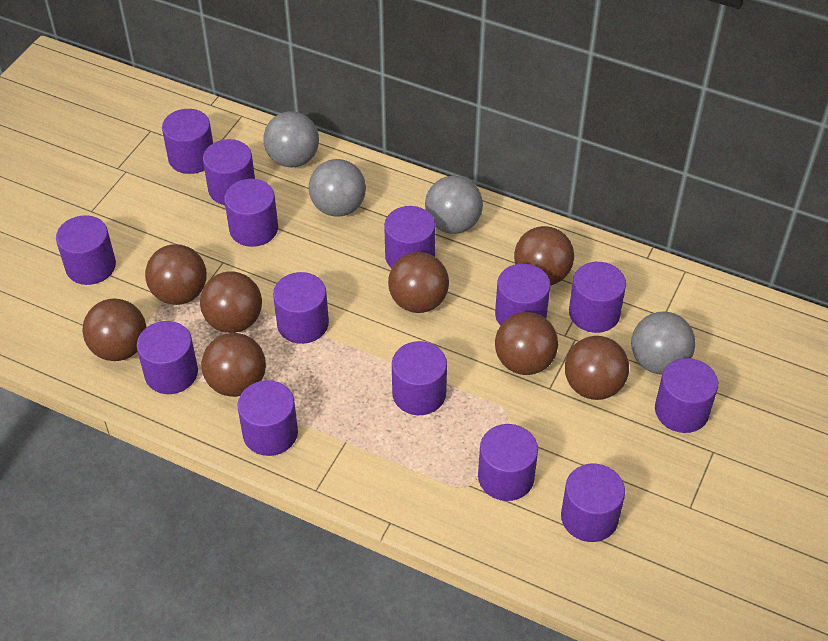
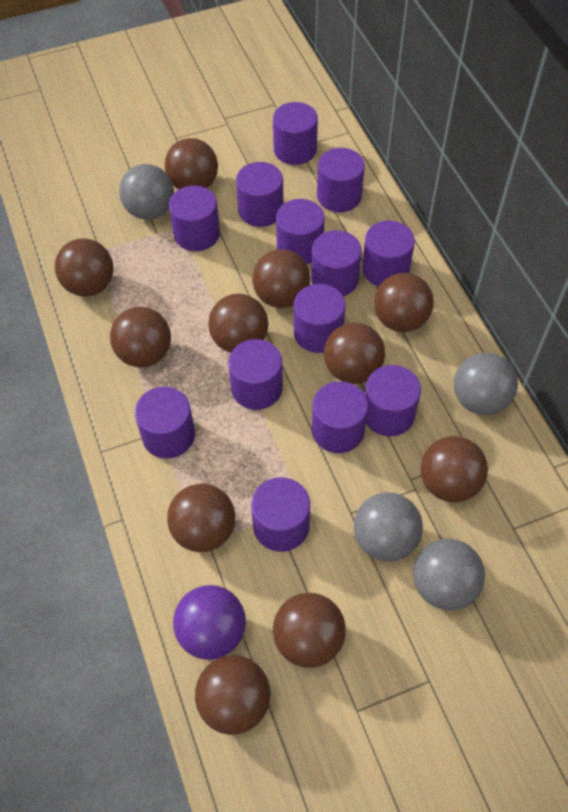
brown ball: 8 -> 11
purple ball: 0 -> 1
purple cylinder: 14 -> 13

